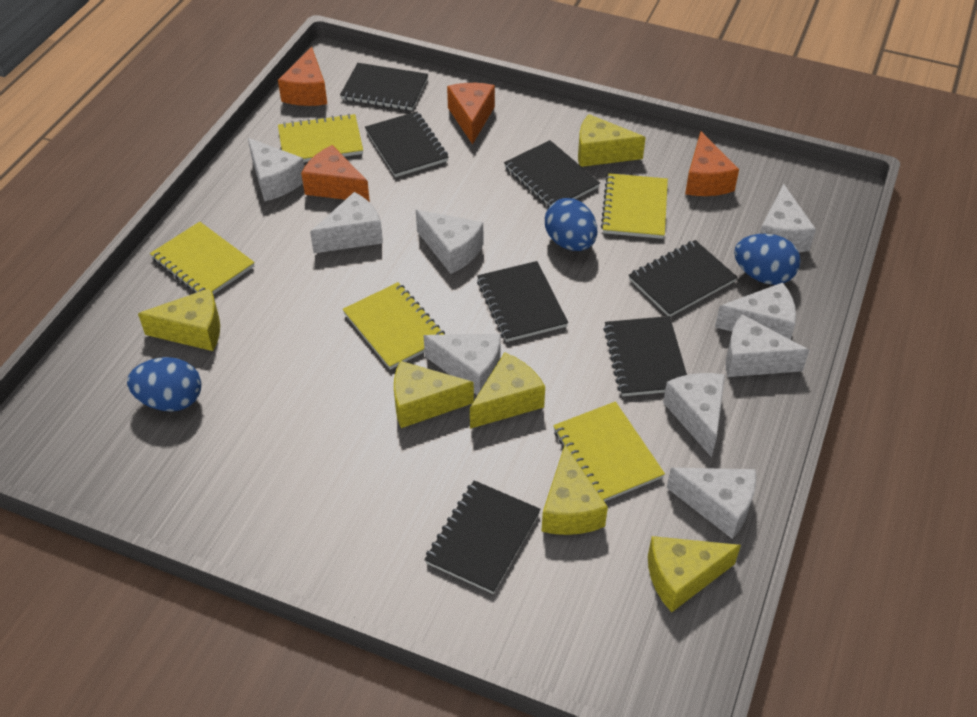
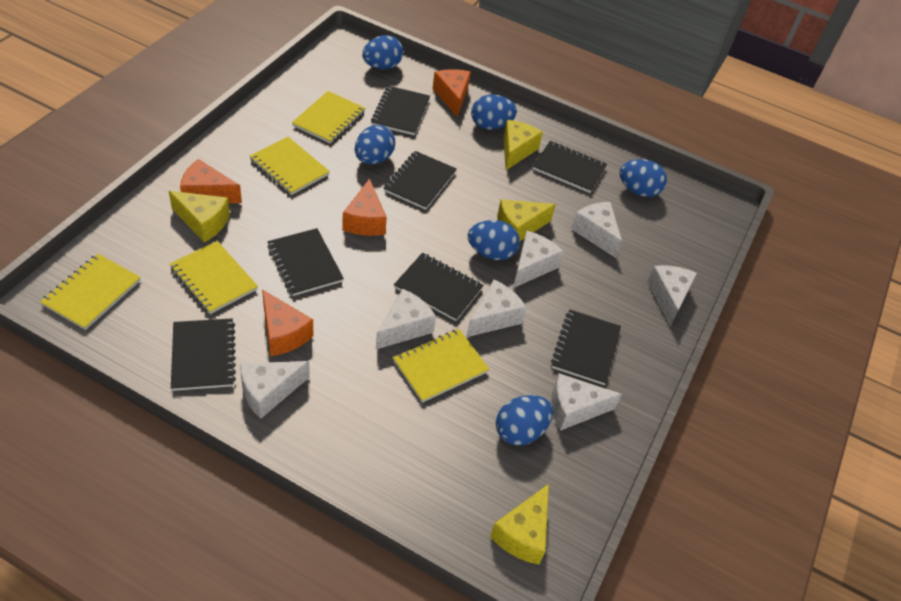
blue egg: 3 -> 6
white cheese: 9 -> 7
yellow cheese: 6 -> 4

